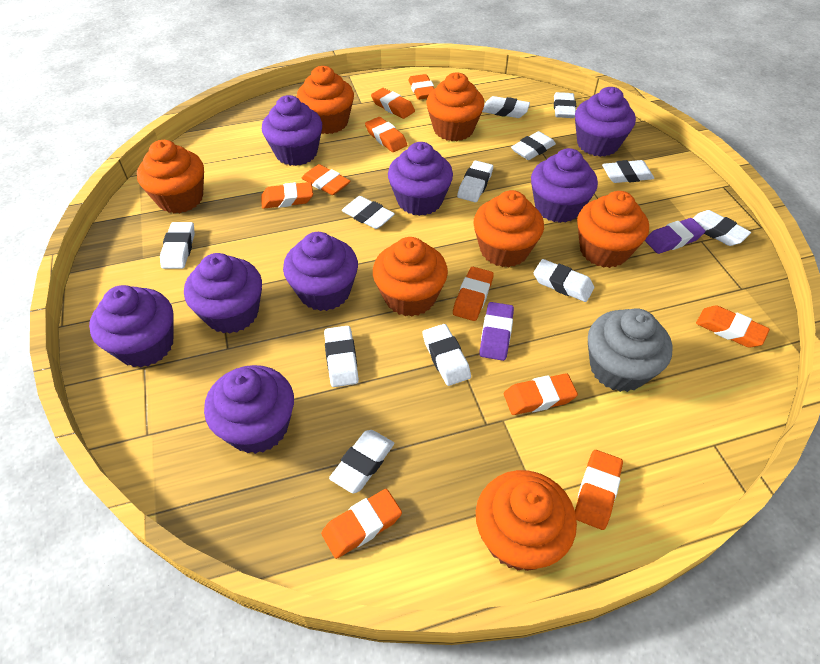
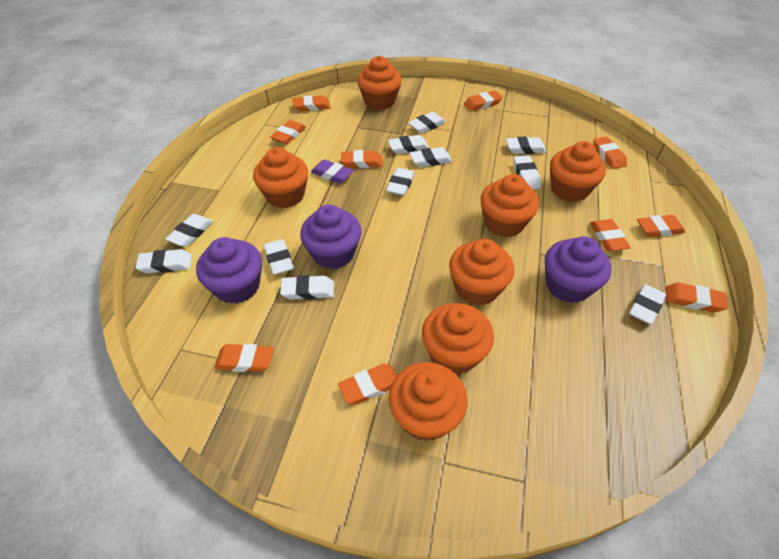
grey cupcake: 1 -> 0
purple cupcake: 8 -> 3
purple eraser: 2 -> 1
white eraser: 12 -> 11

